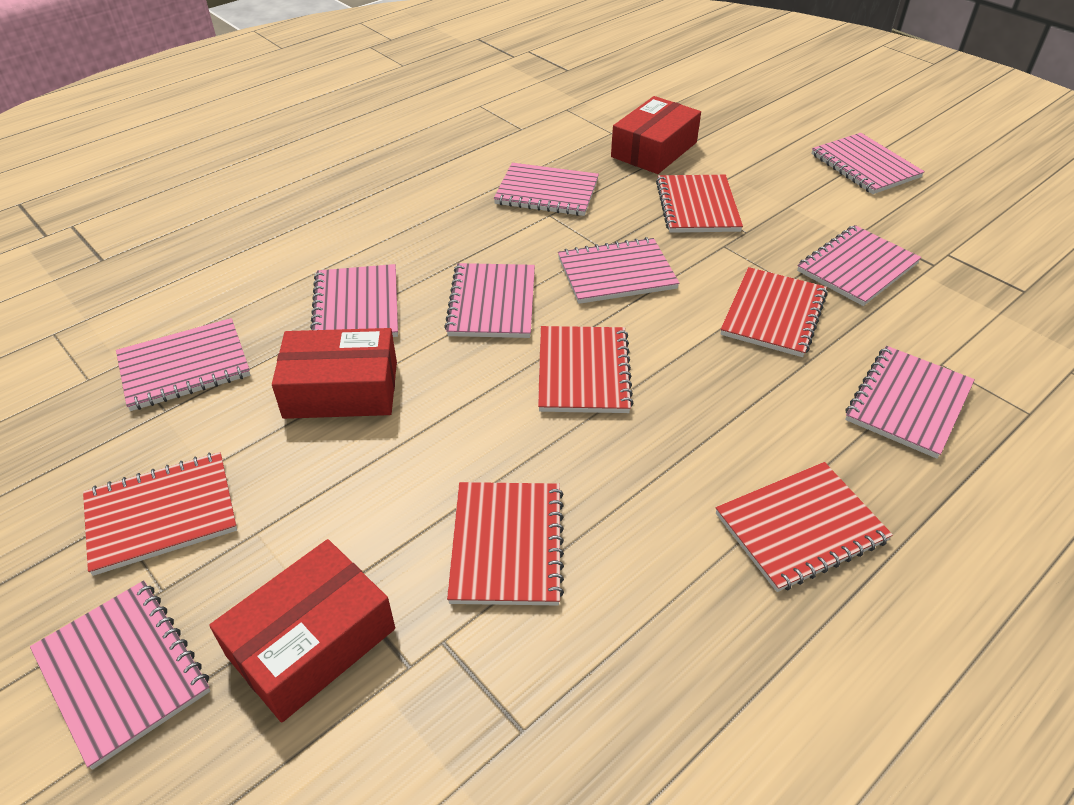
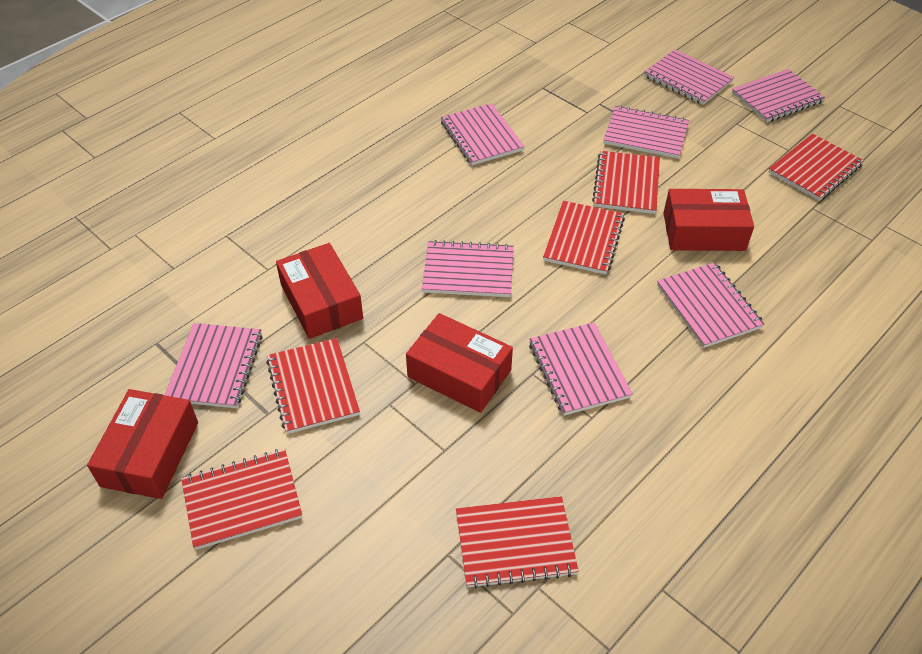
pink notebook: 9 -> 8
red box: 3 -> 4

